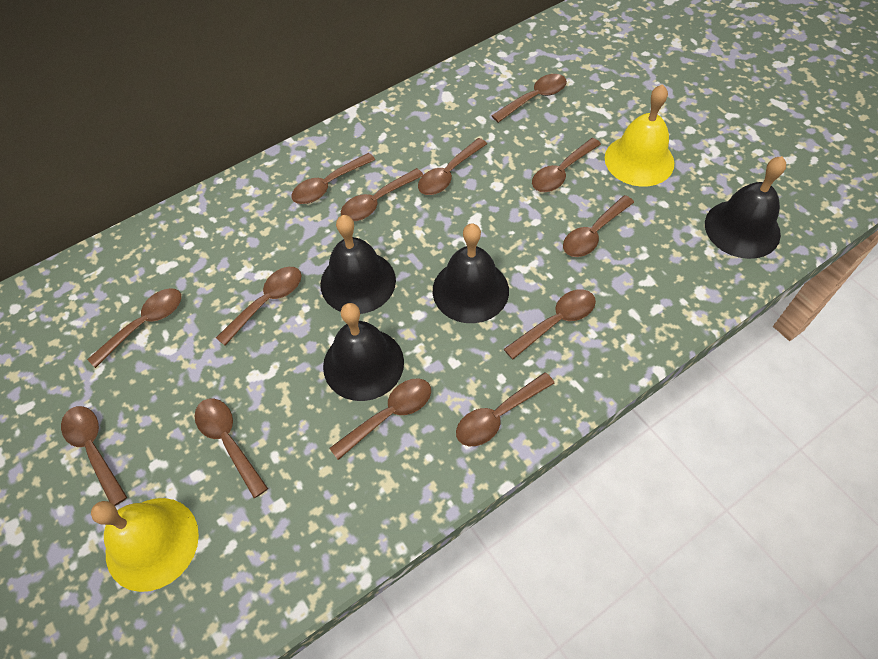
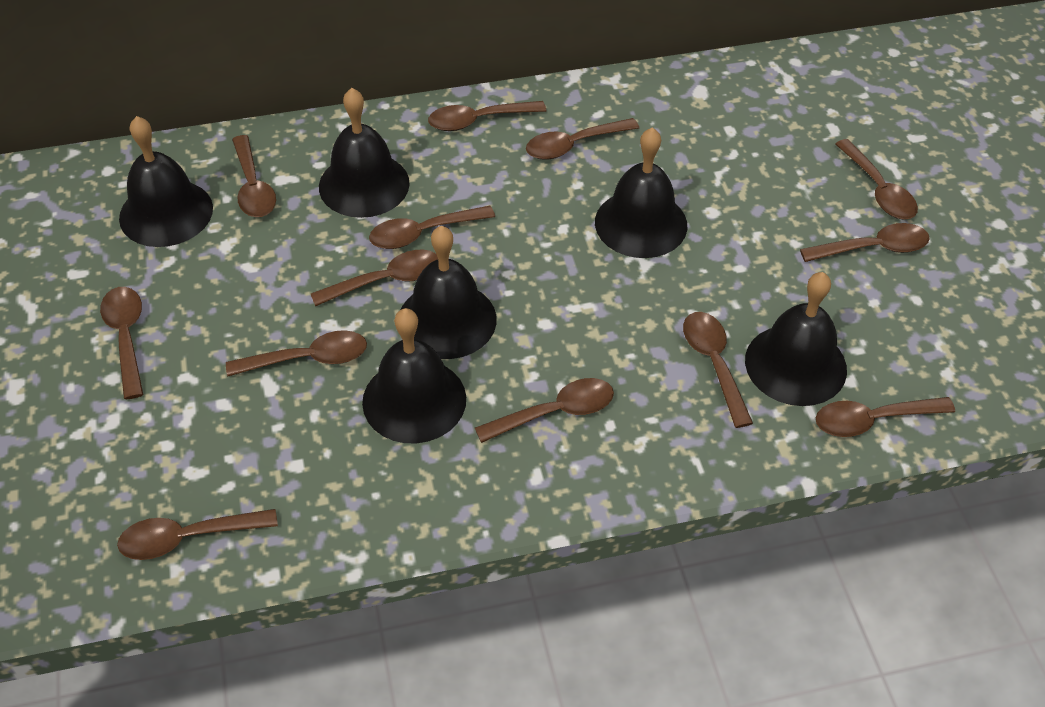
black bell: 4 -> 6
yellow bell: 2 -> 0

